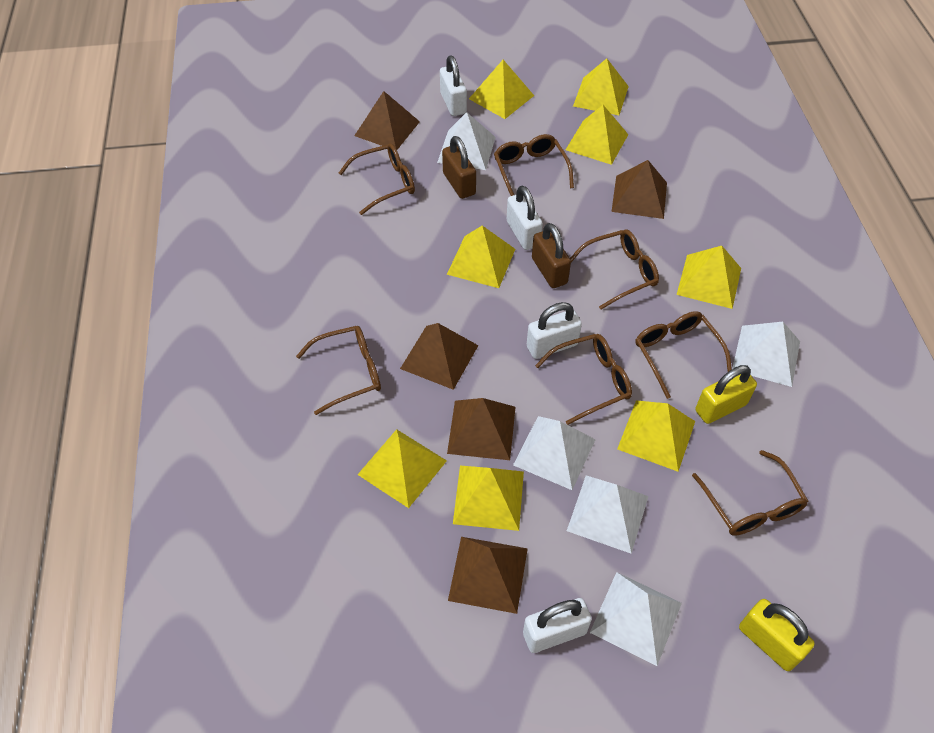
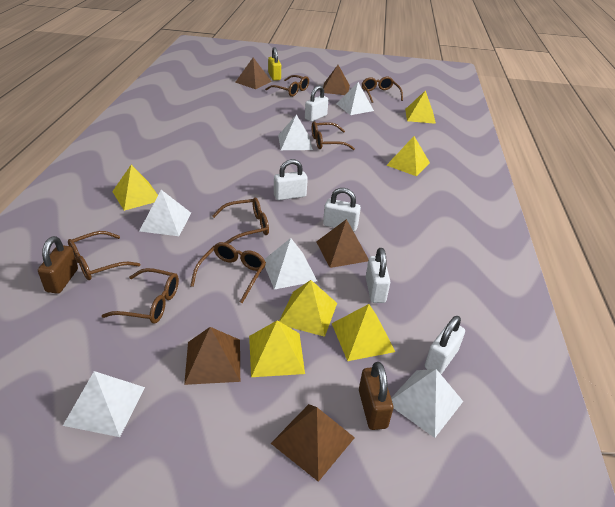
white padlock: 4 -> 5
white pyramid: 5 -> 6
yellow padlock: 2 -> 1
yellow pyramid: 8 -> 6

